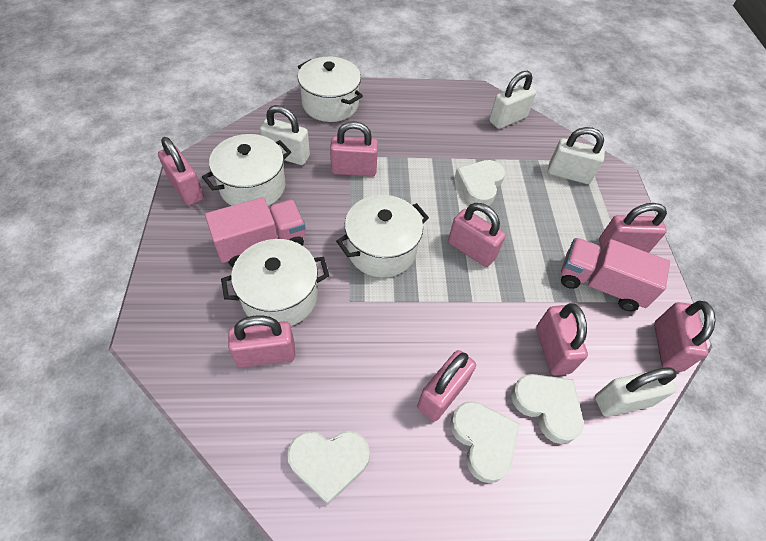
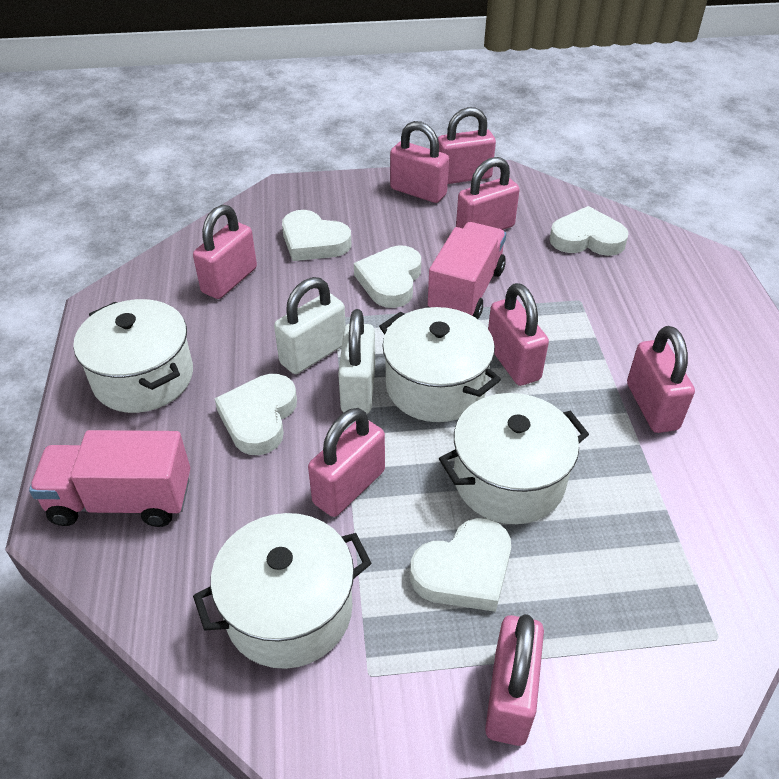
white heart: 4 -> 5
white padlock: 4 -> 2

